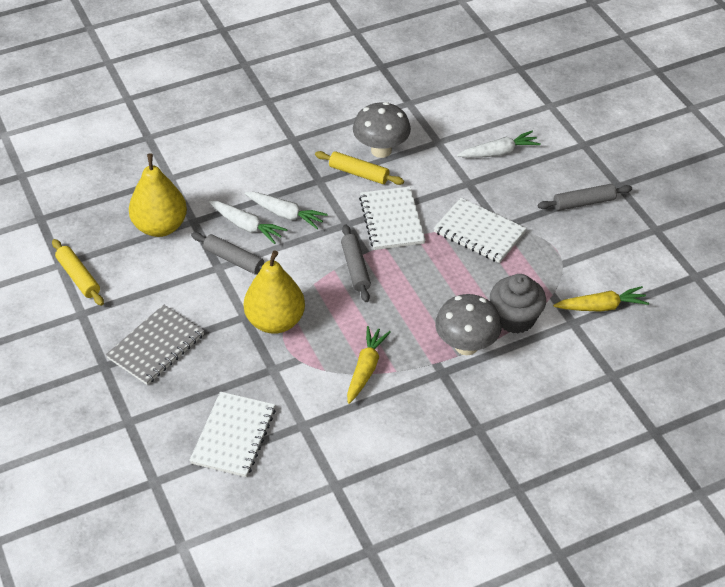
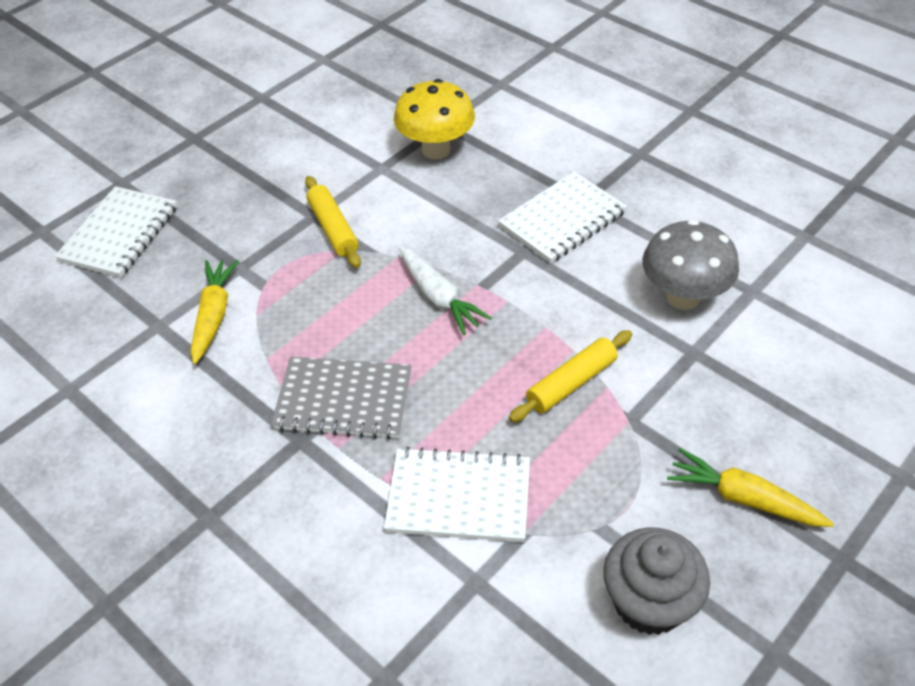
grey mushroom: 2 -> 1
grey rolling pin: 3 -> 0
white carrot: 3 -> 1
yellow mushroom: 0 -> 1
yellow pear: 2 -> 0

